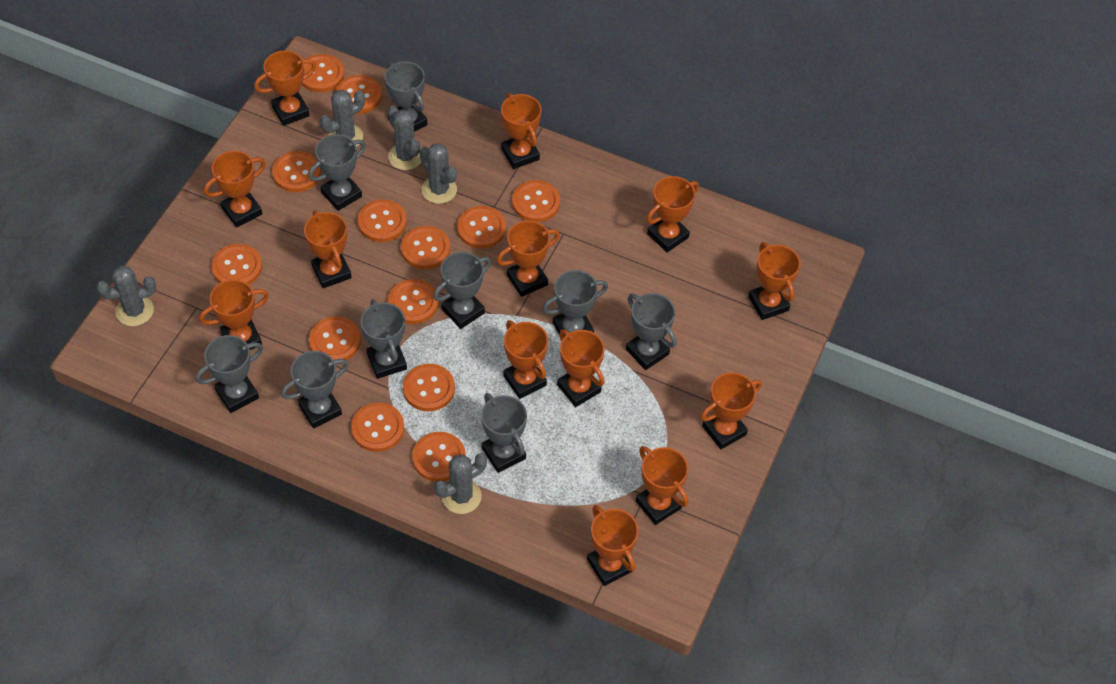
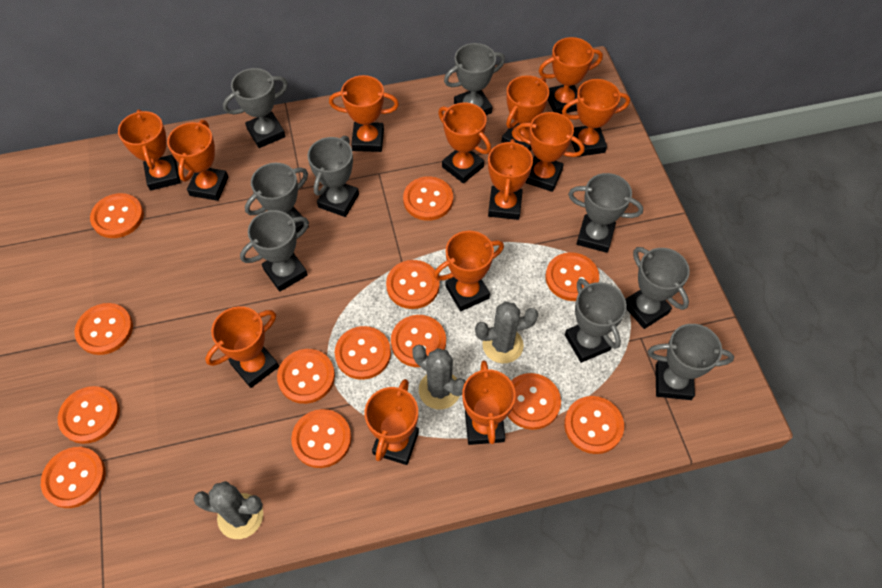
grey cactus: 5 -> 3

